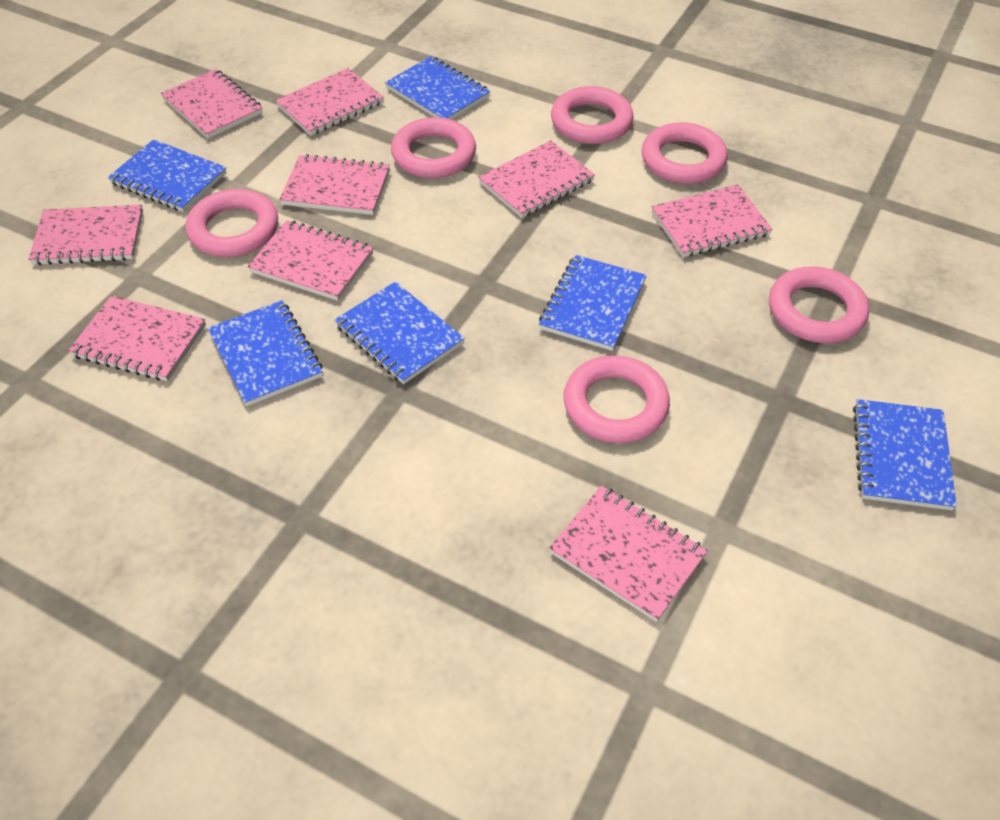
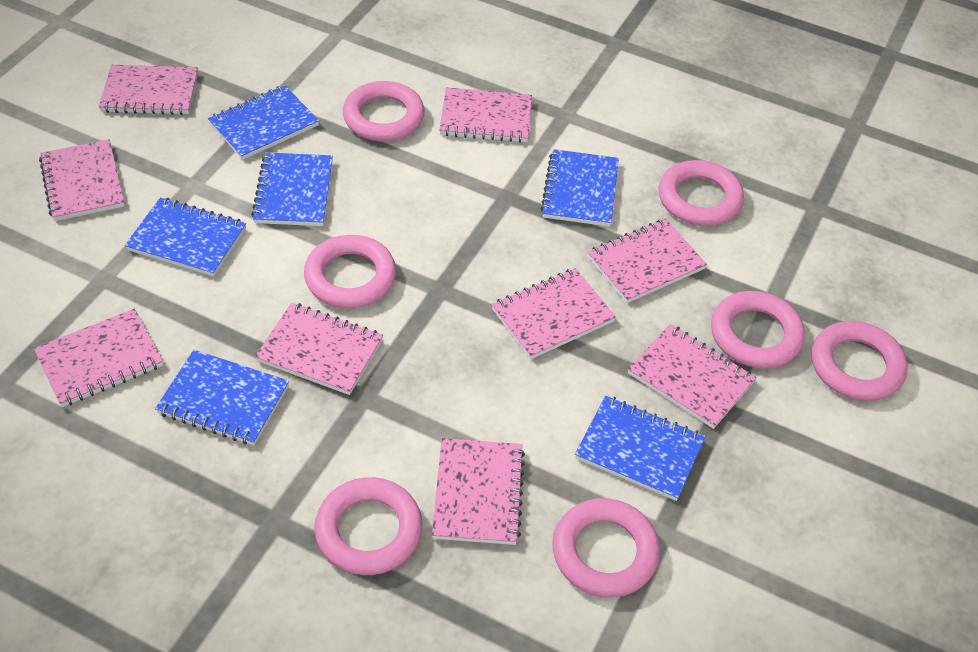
pink ring: 6 -> 7

